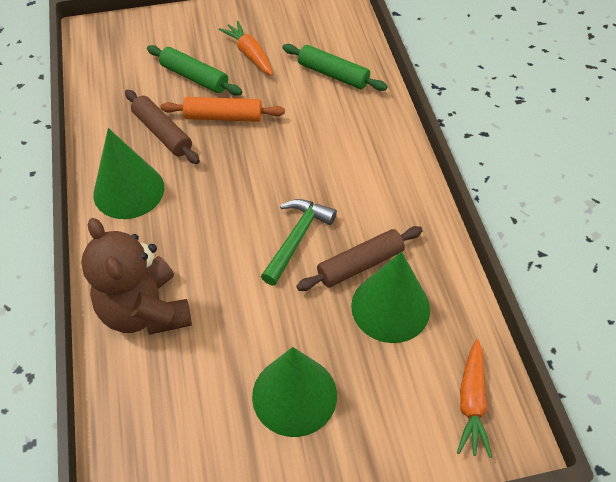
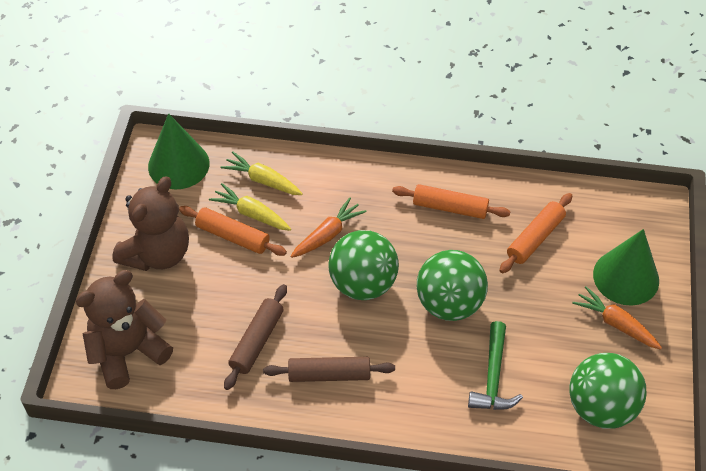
brown teddy bear: 1 -> 2
green ball: 0 -> 3
green cone: 3 -> 2
green rolling pin: 2 -> 0
orange rolling pin: 1 -> 3
yellow carrot: 0 -> 2

